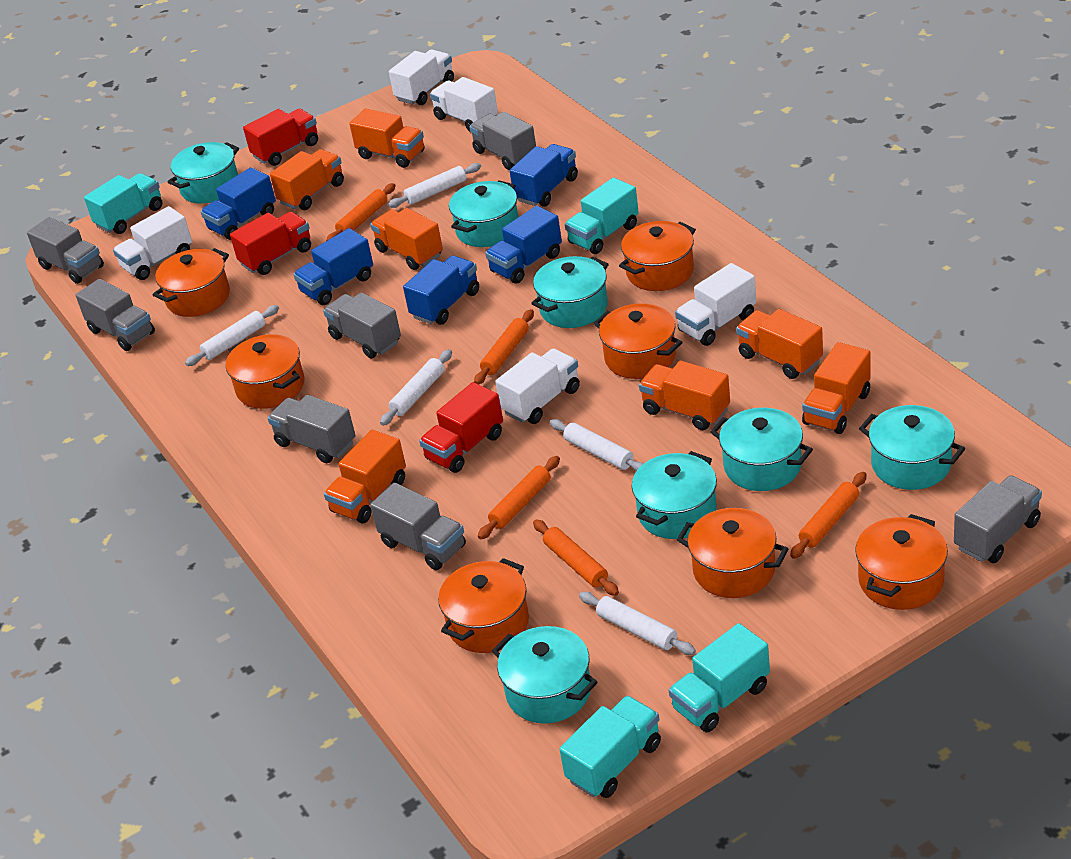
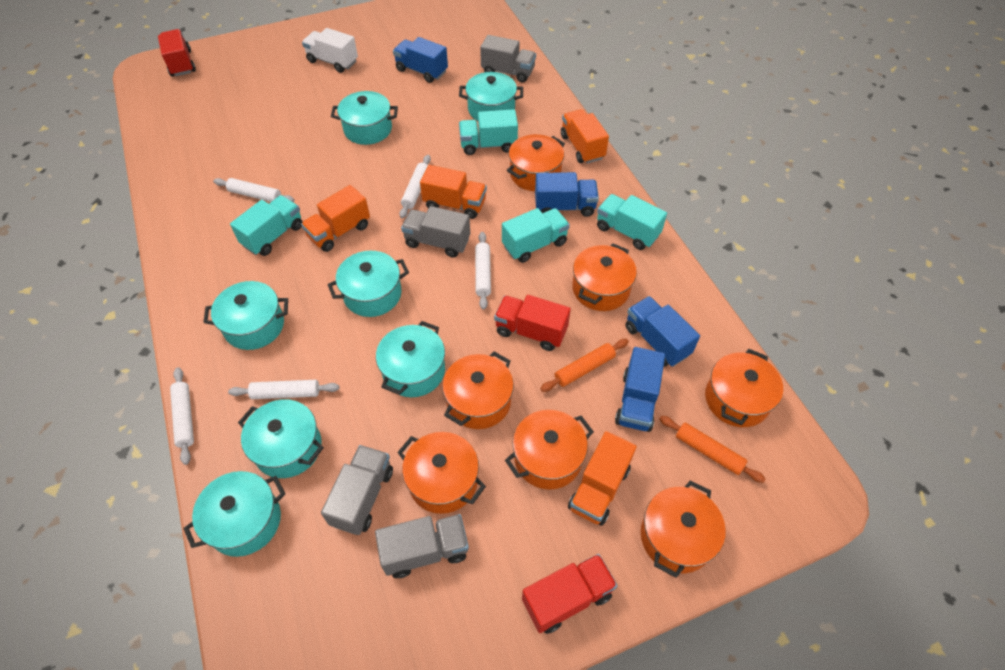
blue truck: 5 -> 4
grey truck: 7 -> 4
orange rolling pin: 5 -> 2
orange truck: 7 -> 4
white truck: 5 -> 1

